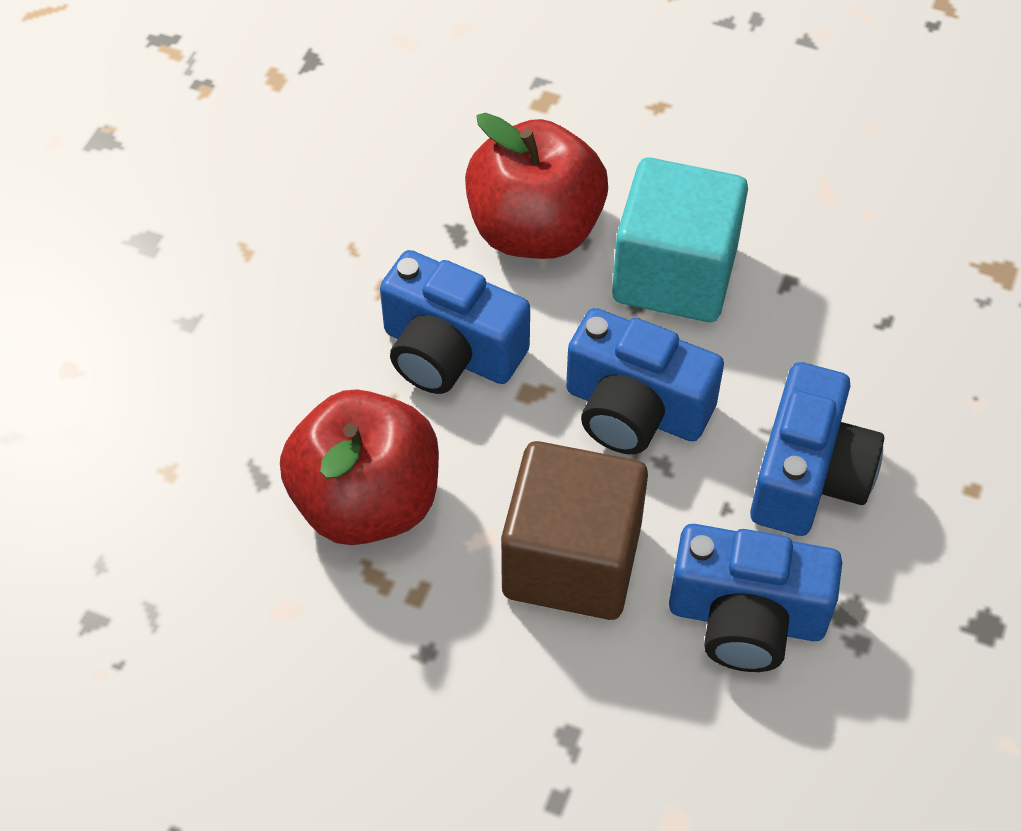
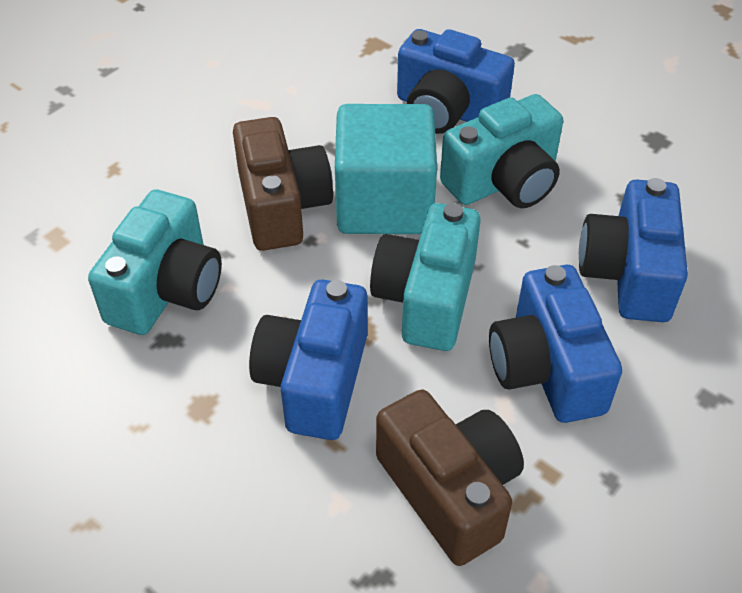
brown camera: 0 -> 2
brown cube: 1 -> 0
red apple: 2 -> 0
turquoise camera: 0 -> 3

